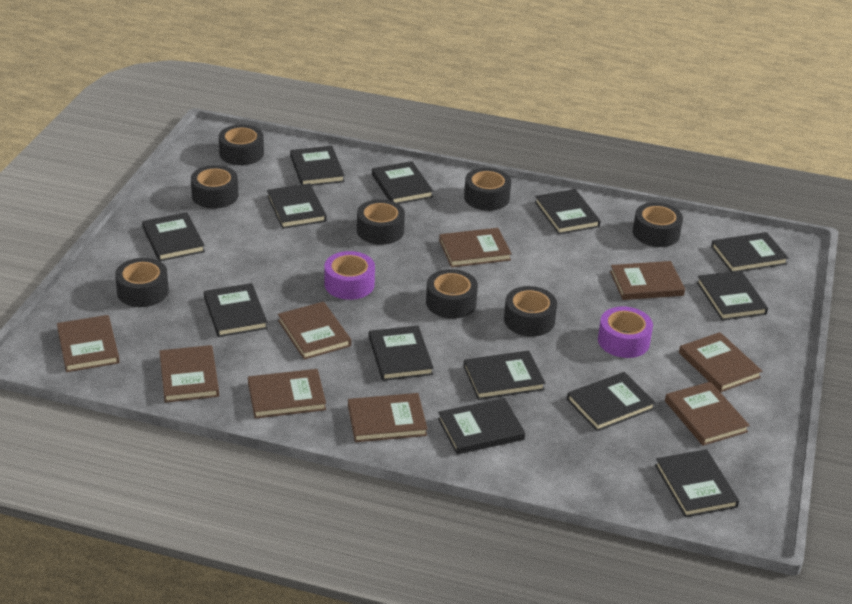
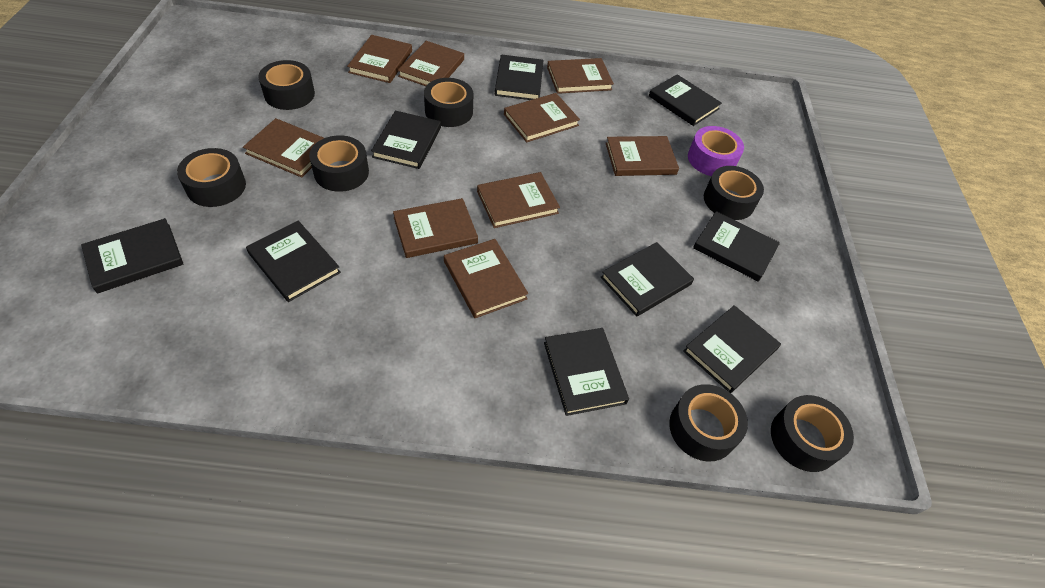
black book: 13 -> 9
black tape: 8 -> 7
purple tape: 2 -> 1

